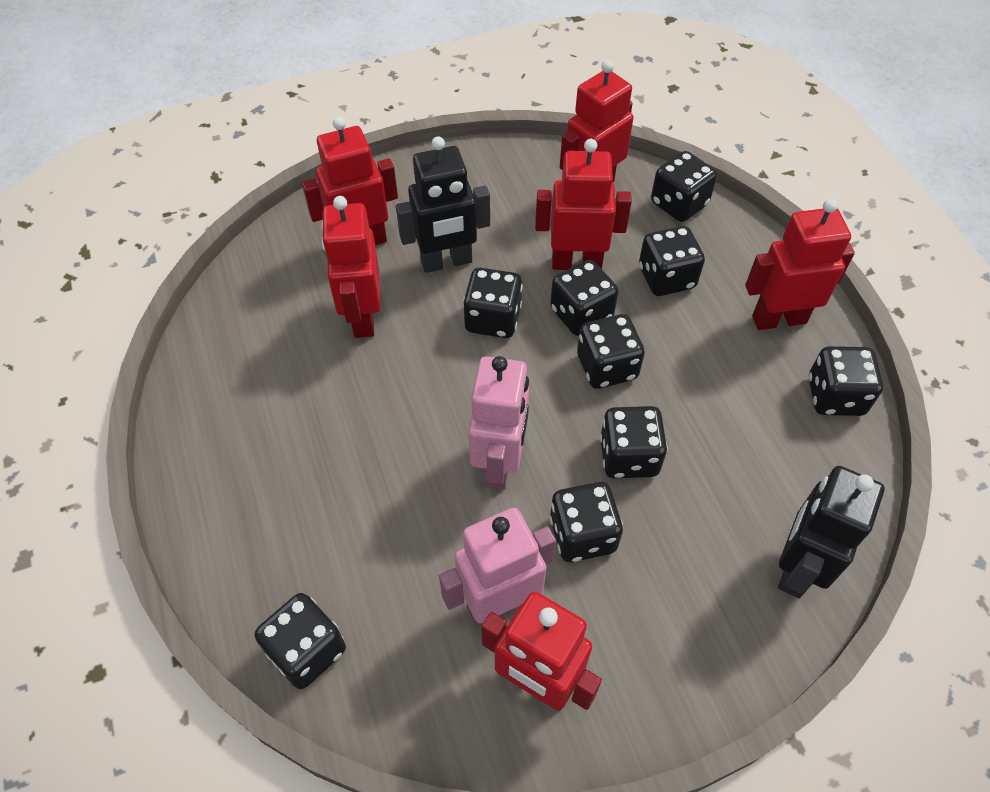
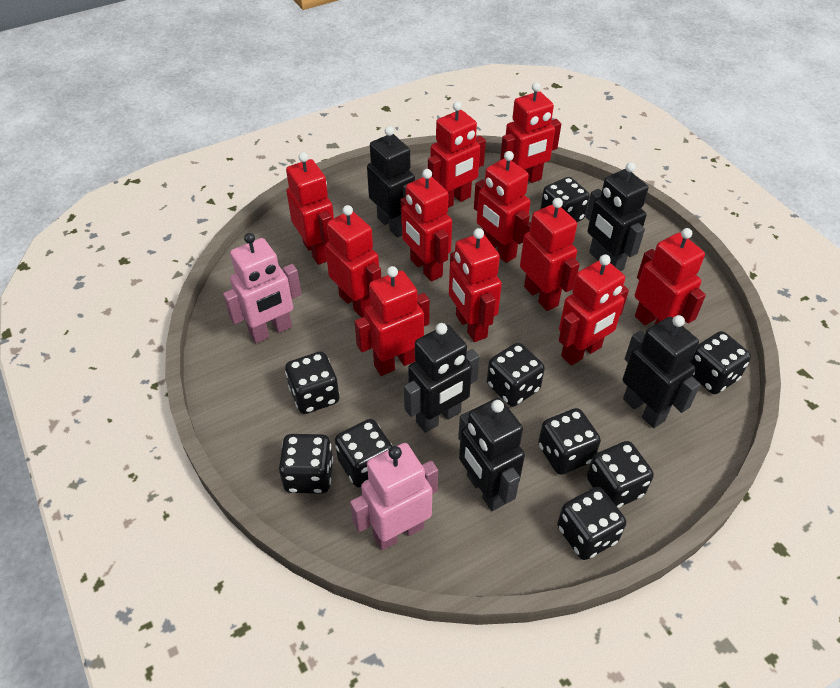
black robot: 2 -> 5
red robot: 6 -> 11

